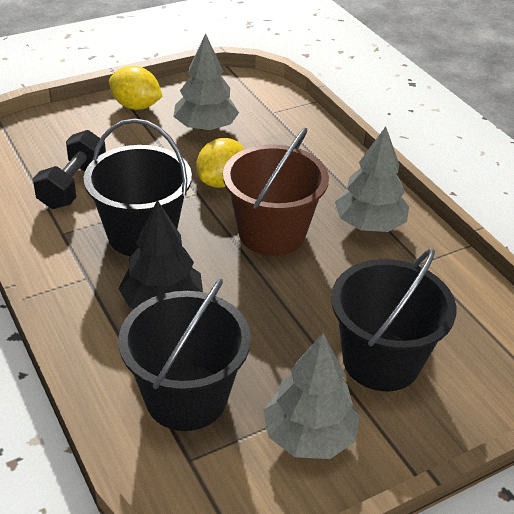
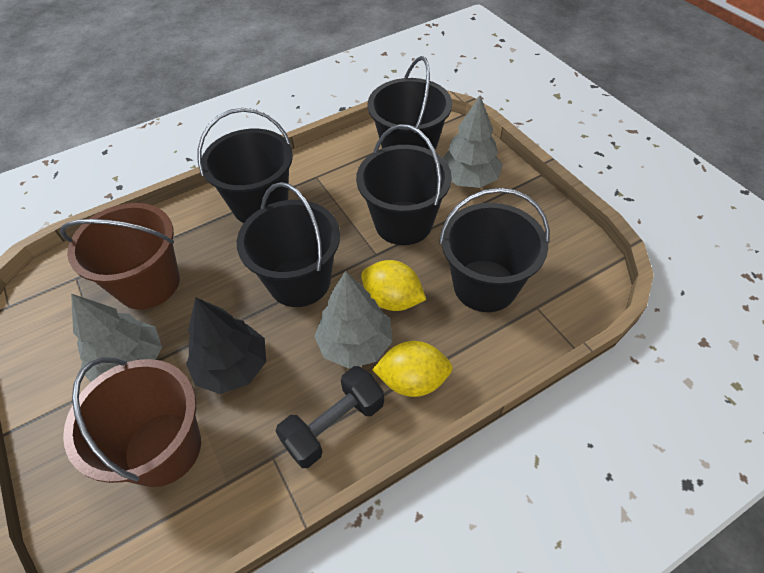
black bucket: 3 -> 5
brown bucket: 1 -> 2

